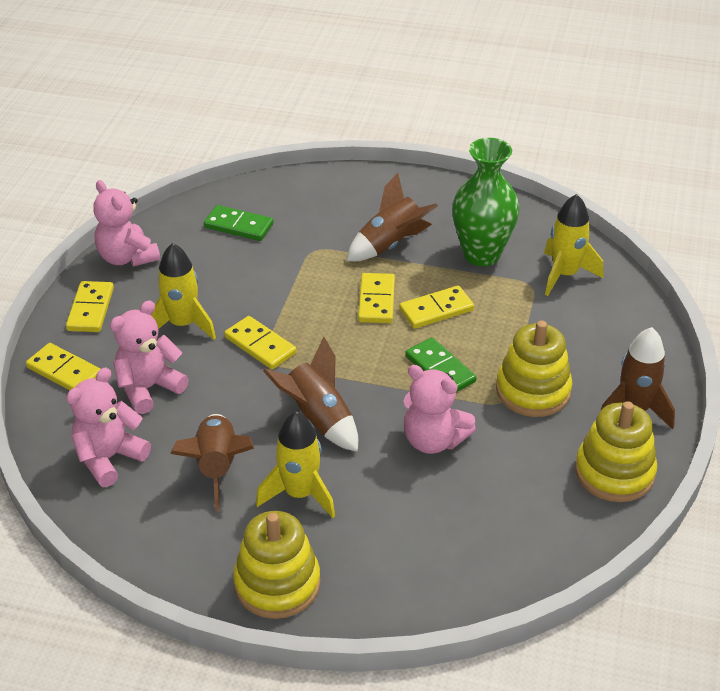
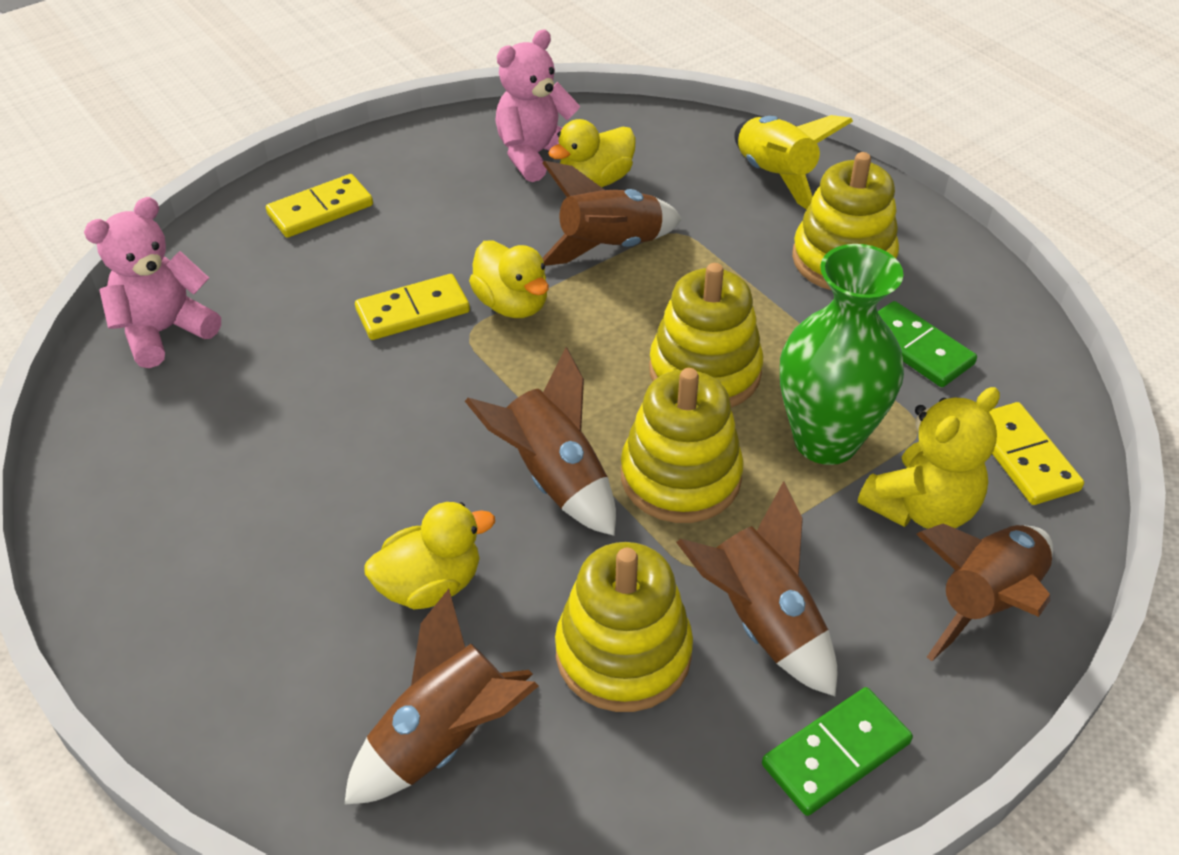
brown rocket: 4 -> 5
pink teddy bear: 4 -> 2
yellow domino: 5 -> 3
yellow duck: 0 -> 3
yellow rocket: 3 -> 1
yellow stacking toy: 3 -> 4
yellow teddy bear: 0 -> 1

